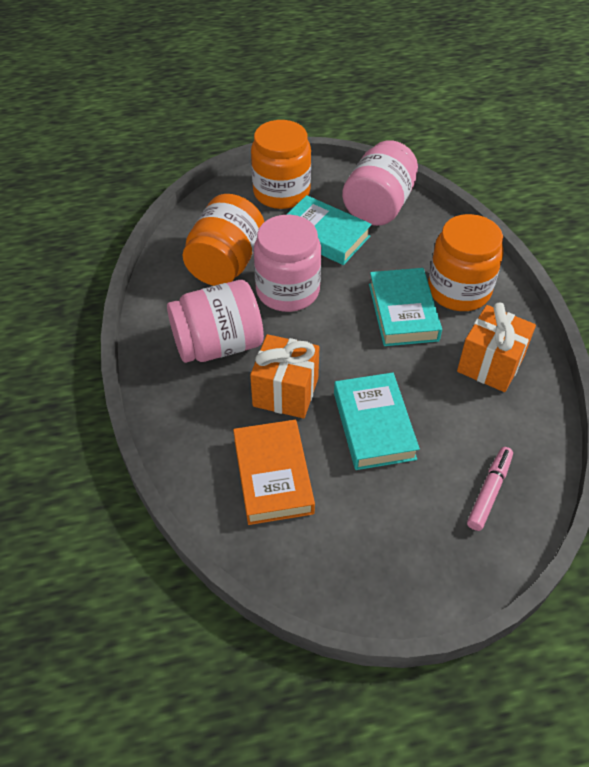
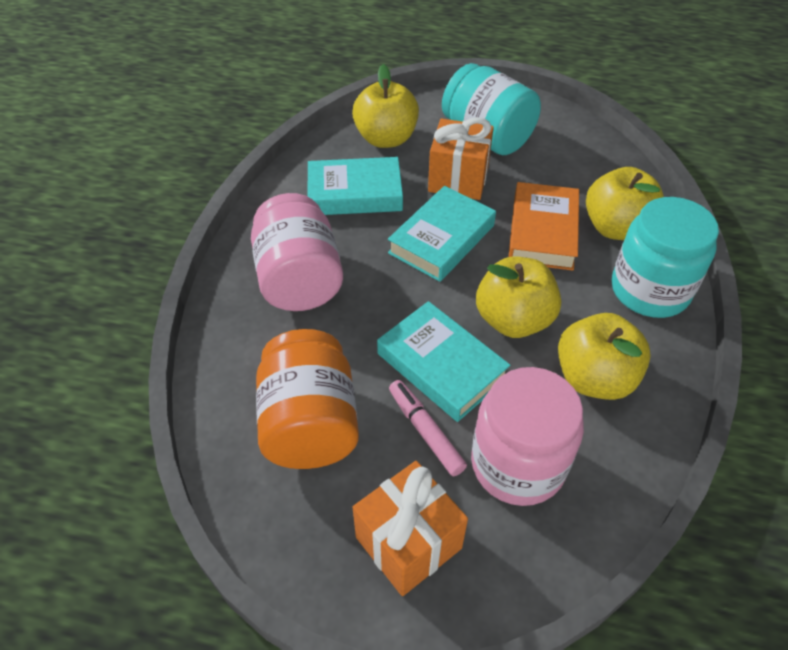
orange jar: 3 -> 1
pink jar: 3 -> 2
turquoise jar: 0 -> 2
yellow apple: 0 -> 4

